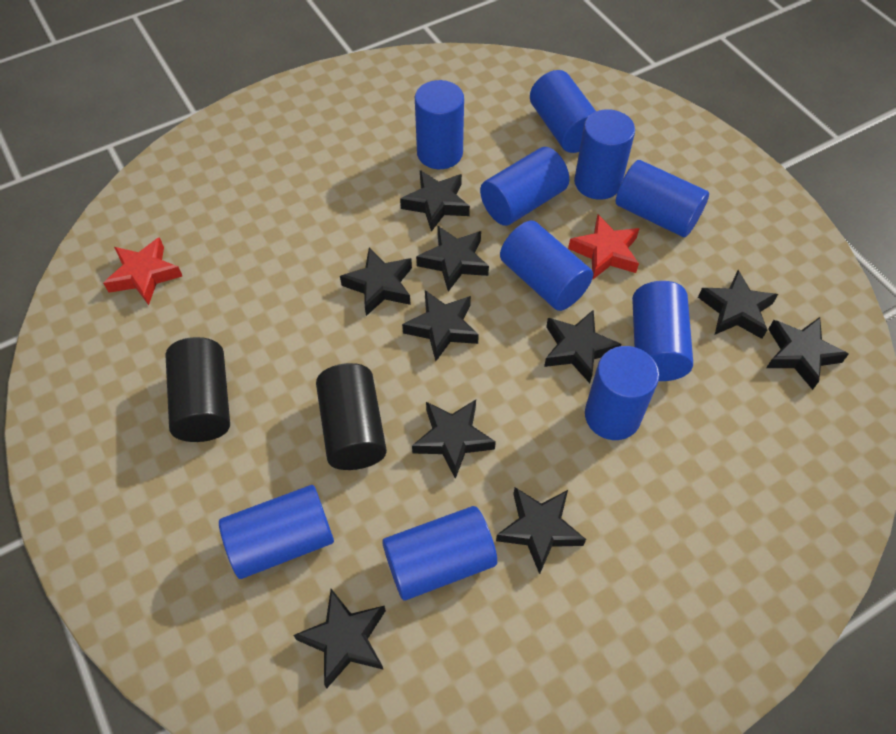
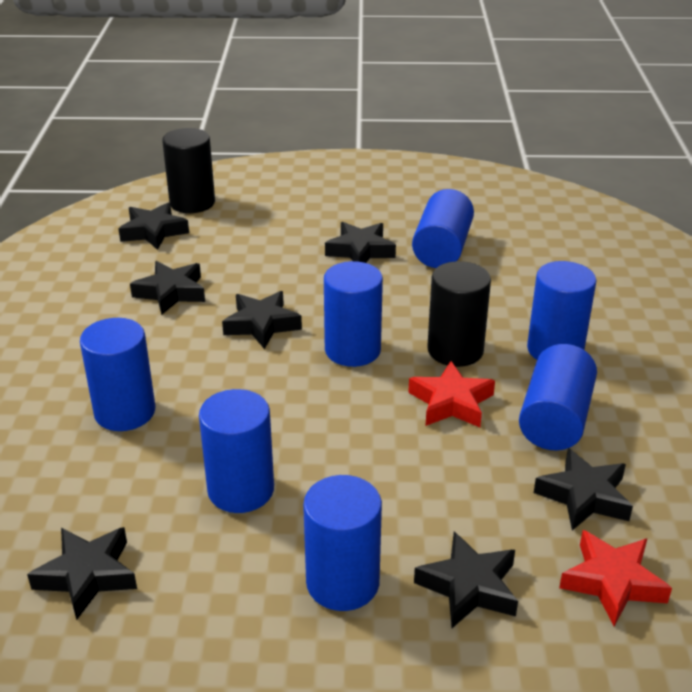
black star: 10 -> 7
blue cylinder: 10 -> 7

